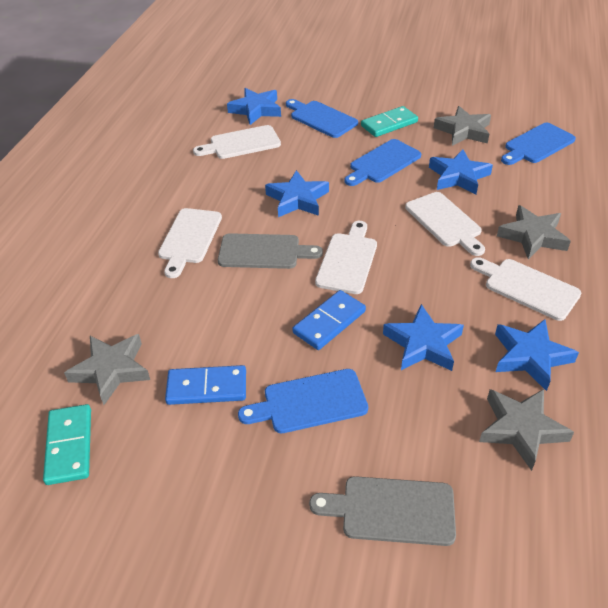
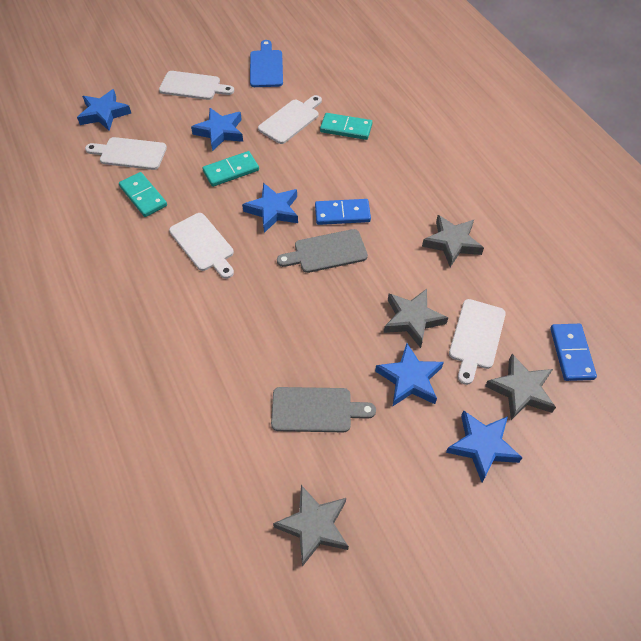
blue cutting board: 4 -> 1
turquoise domino: 2 -> 3

